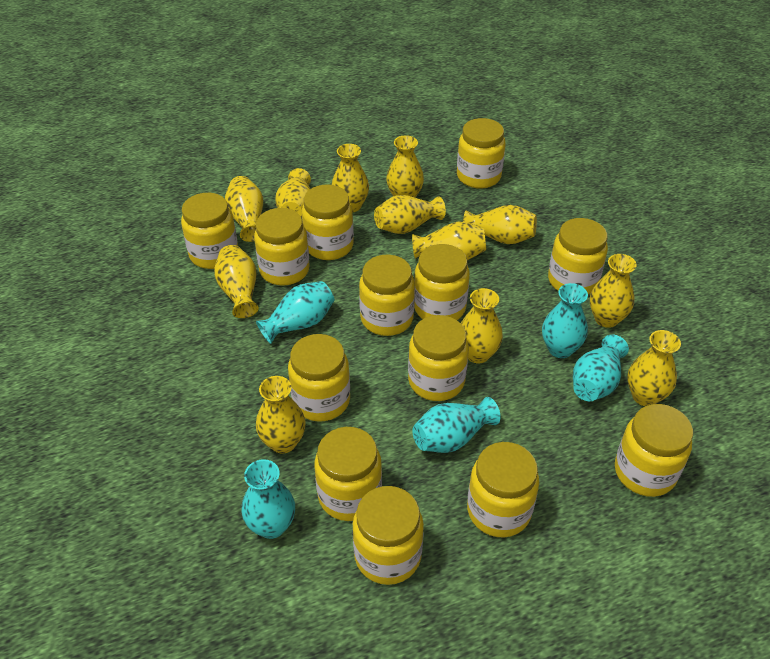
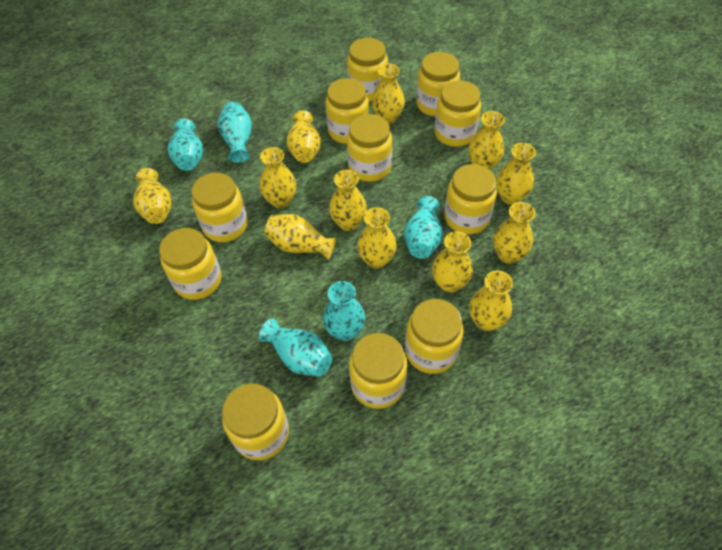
yellow jar: 13 -> 11

